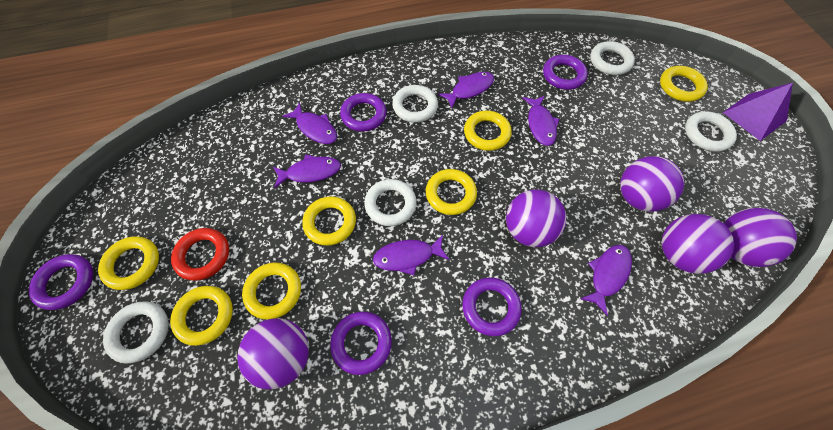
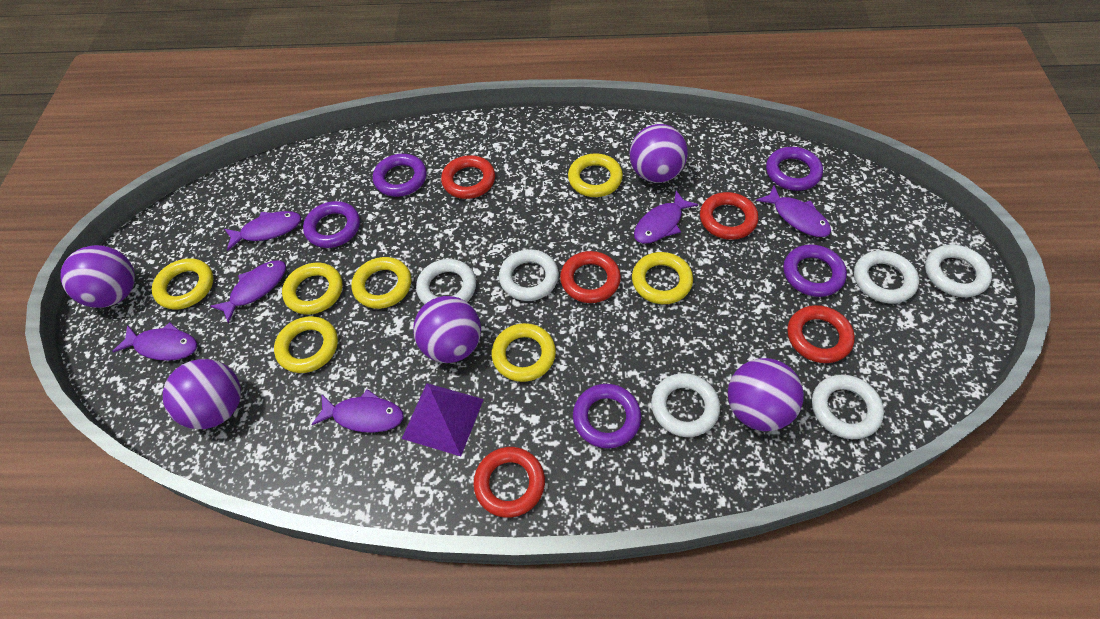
red ring: 1 -> 5
white ring: 5 -> 6

